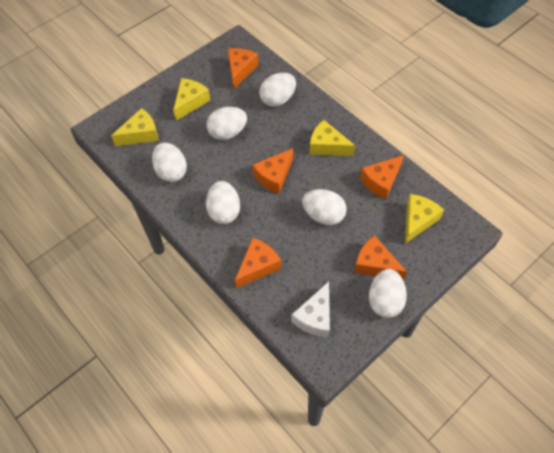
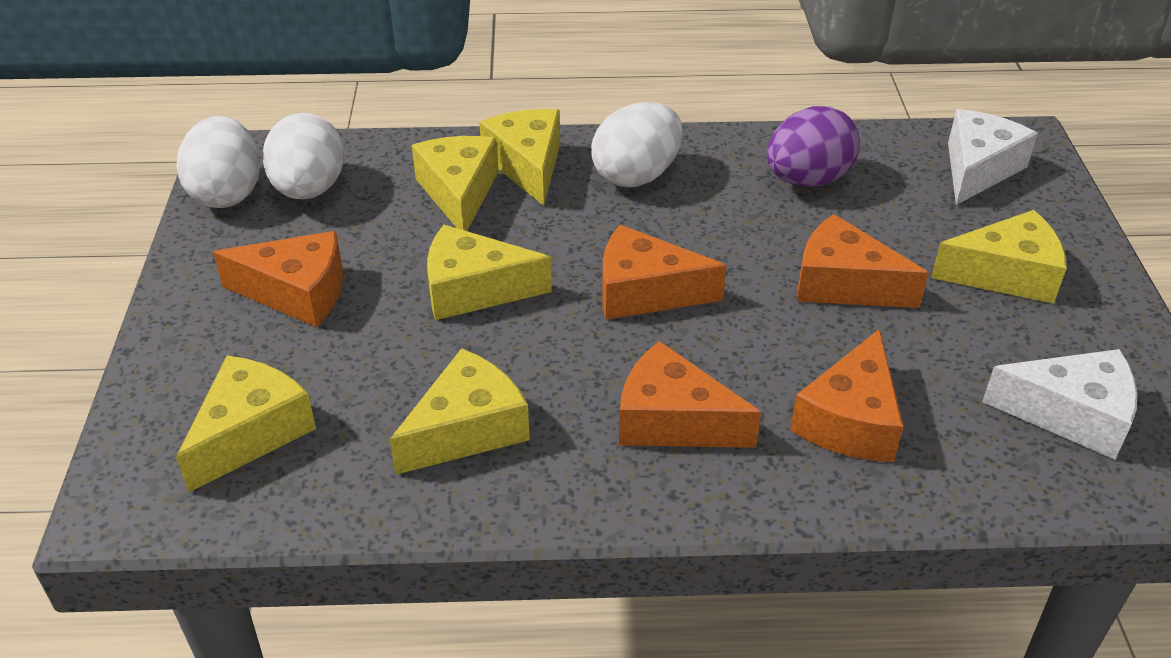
purple egg: 0 -> 1
white cheese: 1 -> 2
white egg: 6 -> 3
yellow cheese: 4 -> 6

